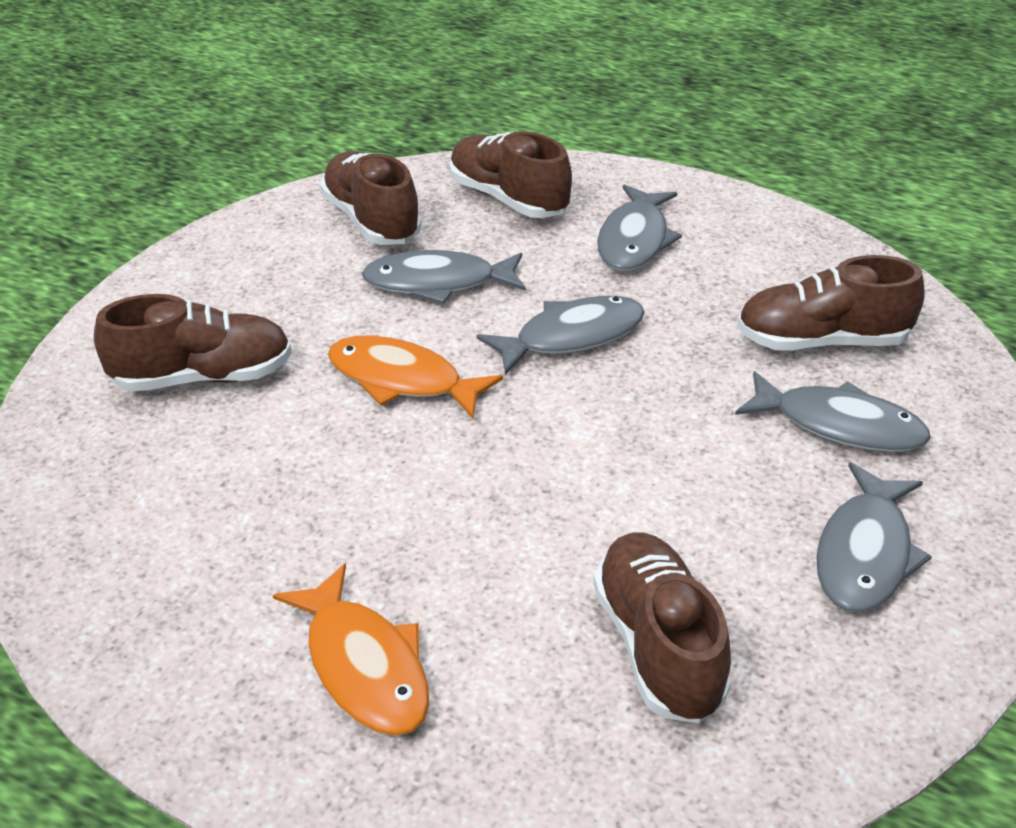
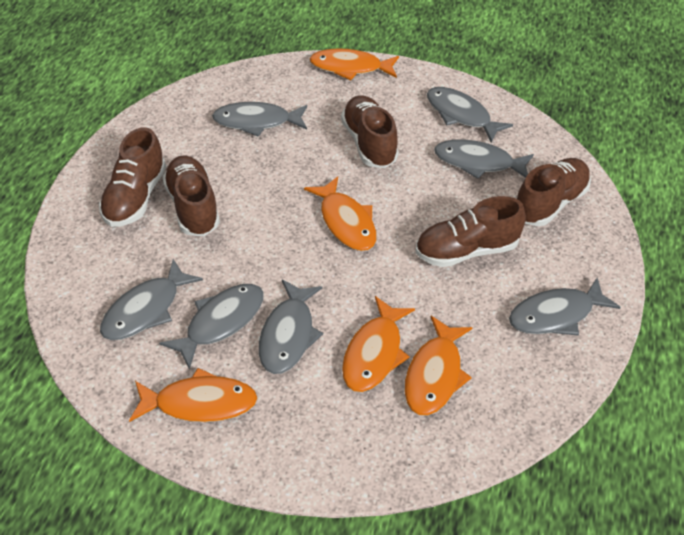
grey fish: 5 -> 7
orange fish: 2 -> 5

